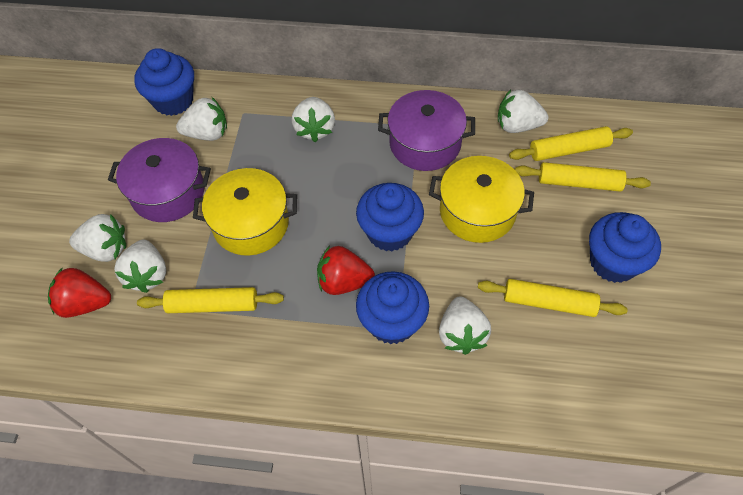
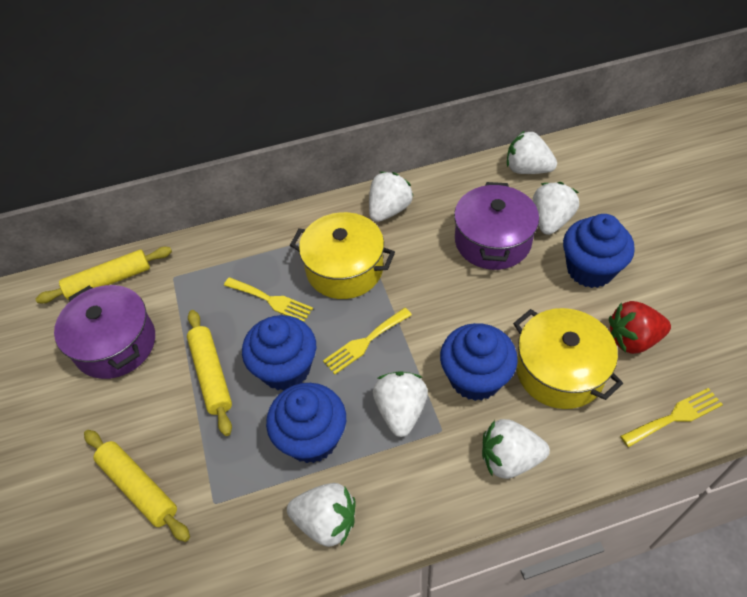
red strawberry: 2 -> 1
yellow fork: 0 -> 3
yellow rolling pin: 4 -> 3

